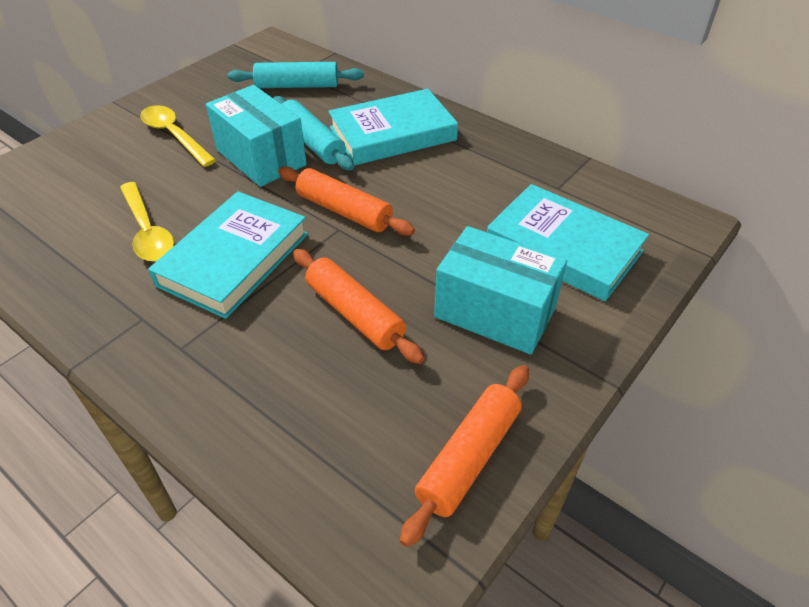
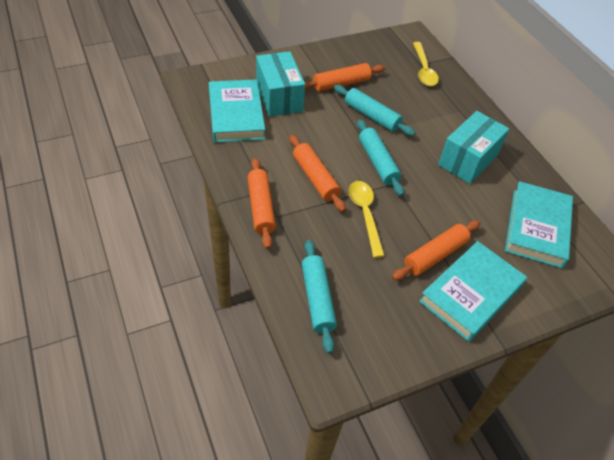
orange rolling pin: 3 -> 4
turquoise rolling pin: 2 -> 3

